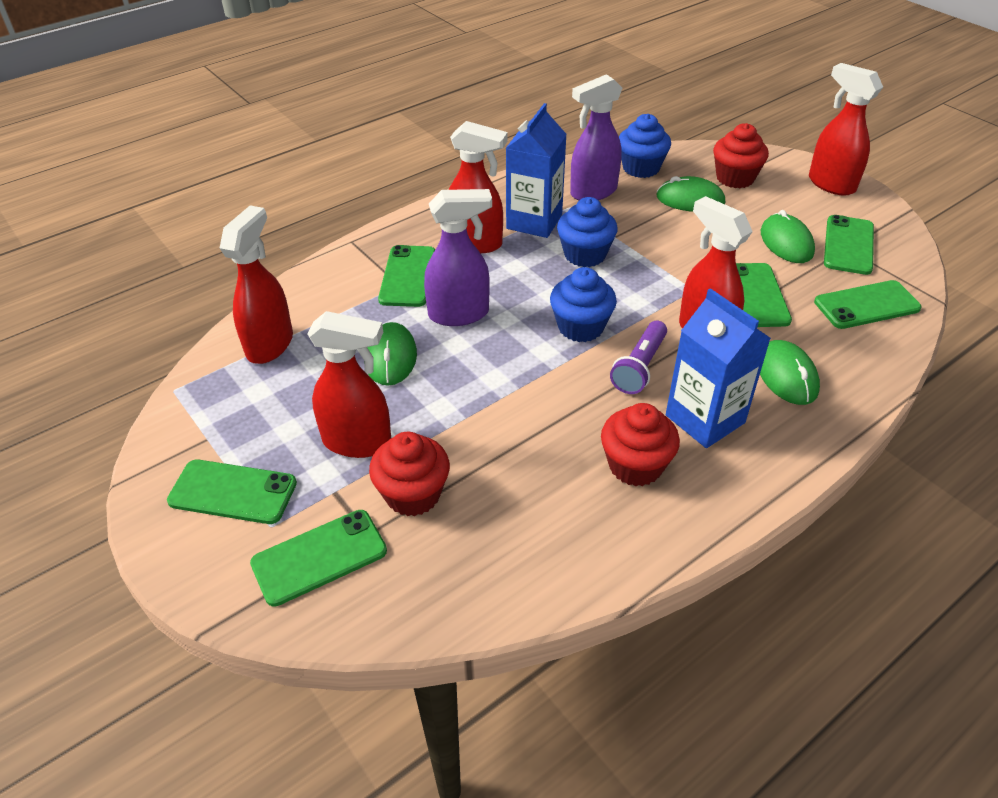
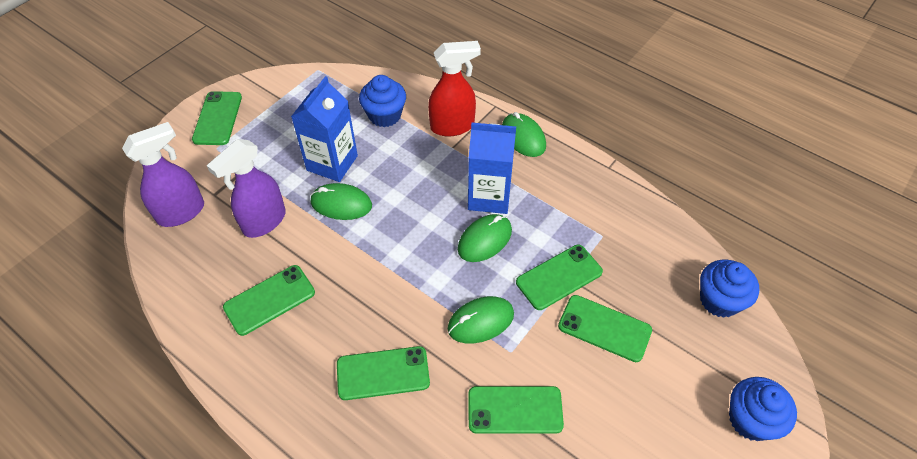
purple flashlight: 1 -> 0
red cupcake: 3 -> 0
red spray bottle: 5 -> 1

